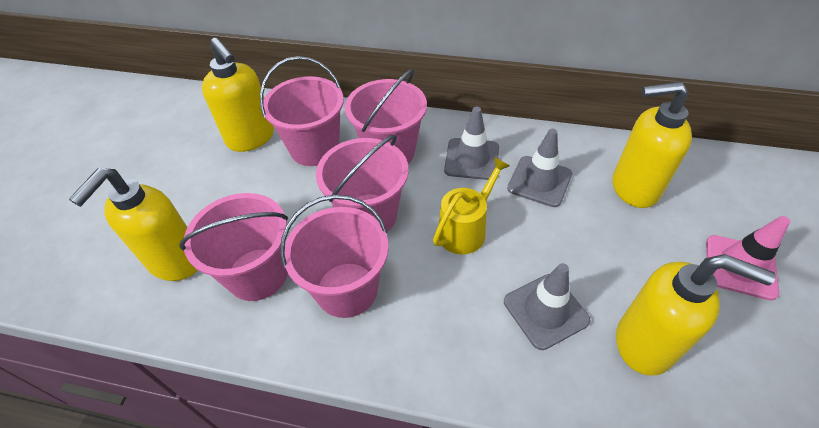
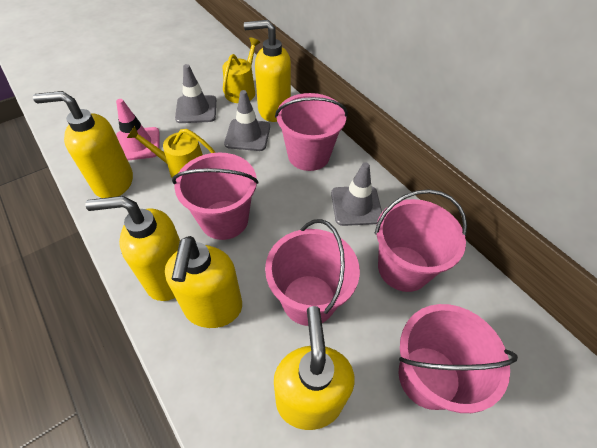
yellow soap dispenser: 4 -> 5
yellow watering can: 1 -> 2

